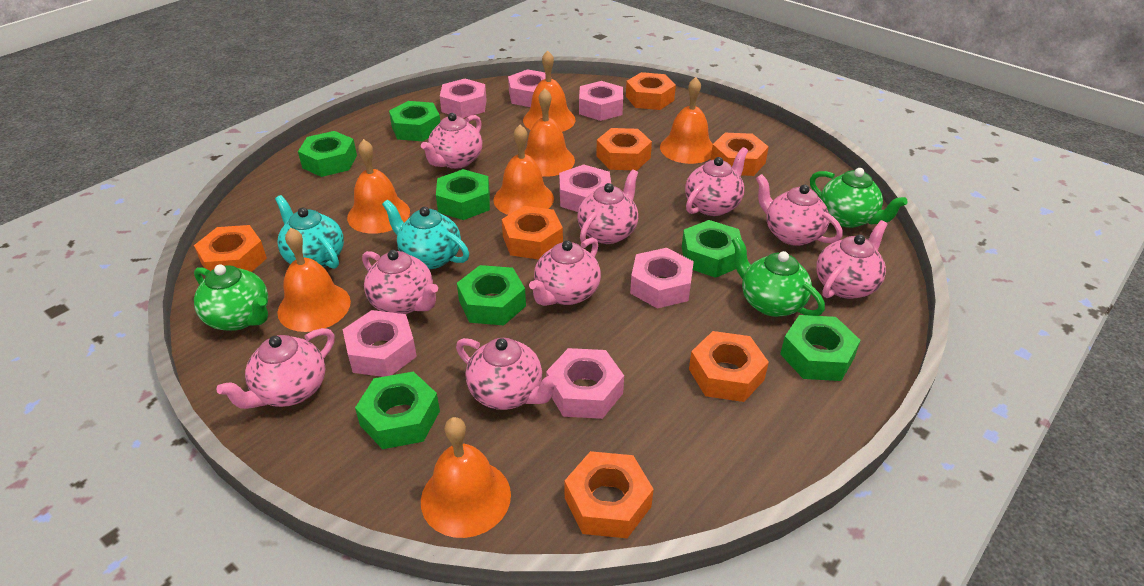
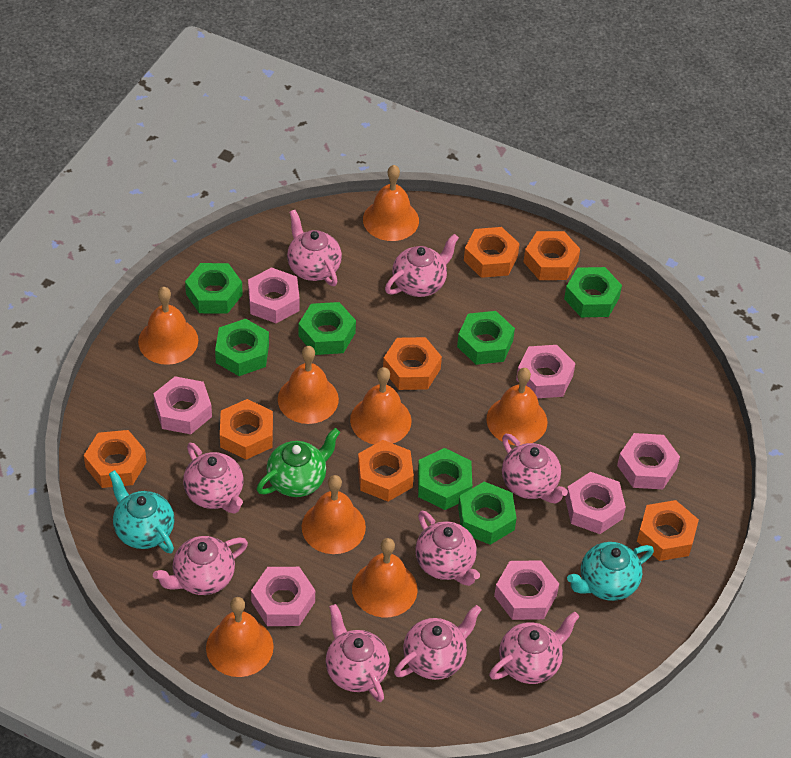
green teapot: 3 -> 1
orange bell: 7 -> 8

